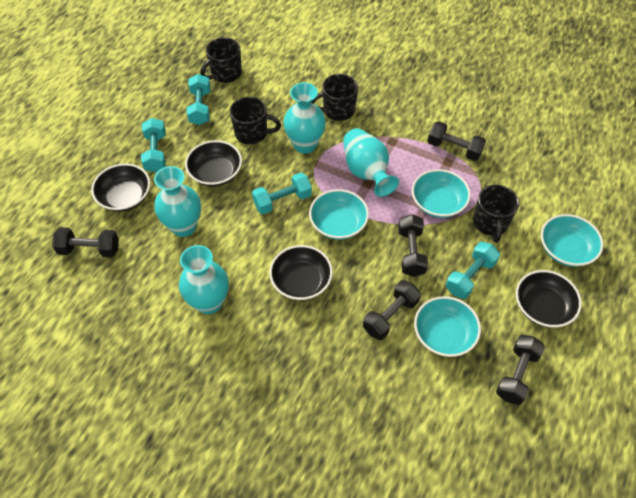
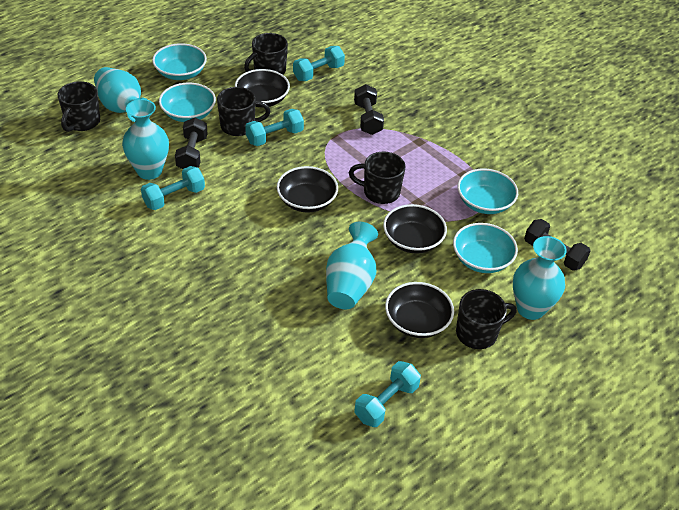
black dumbbell: 5 -> 3
black mug: 4 -> 5

